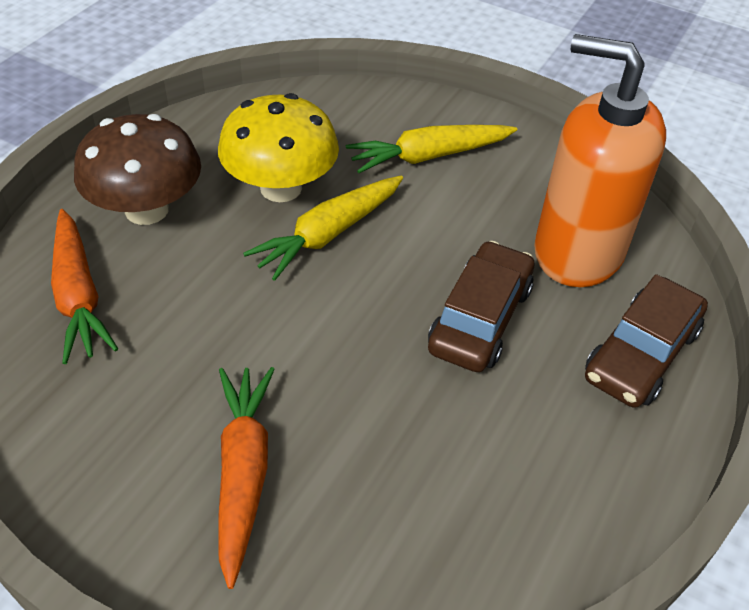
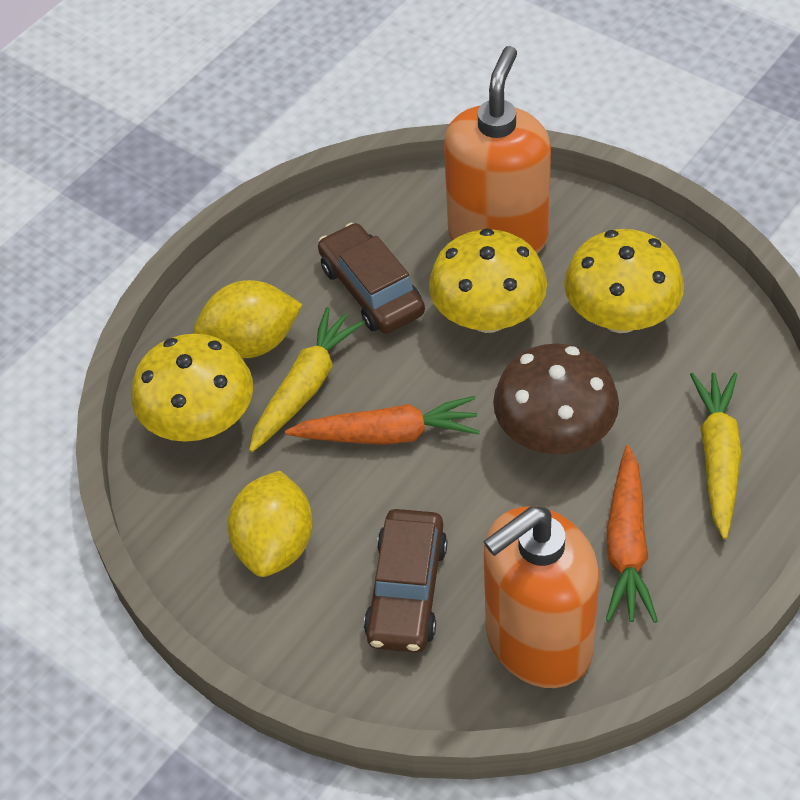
orange soap dispenser: 1 -> 2
yellow lemon: 0 -> 2
yellow mushroom: 1 -> 3

